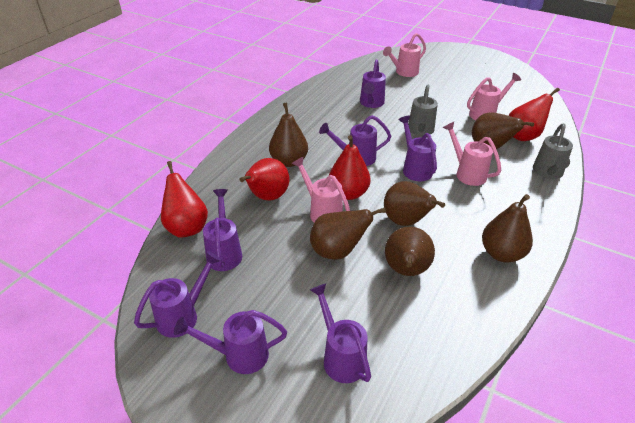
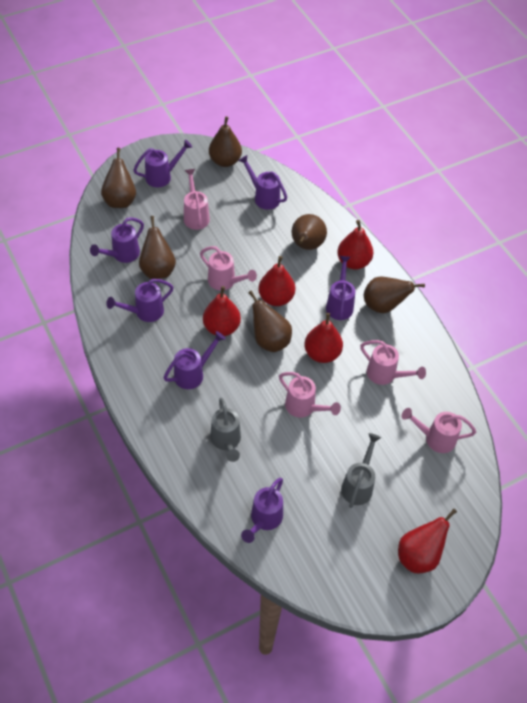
pink watering can: 4 -> 5
red pear: 4 -> 5

